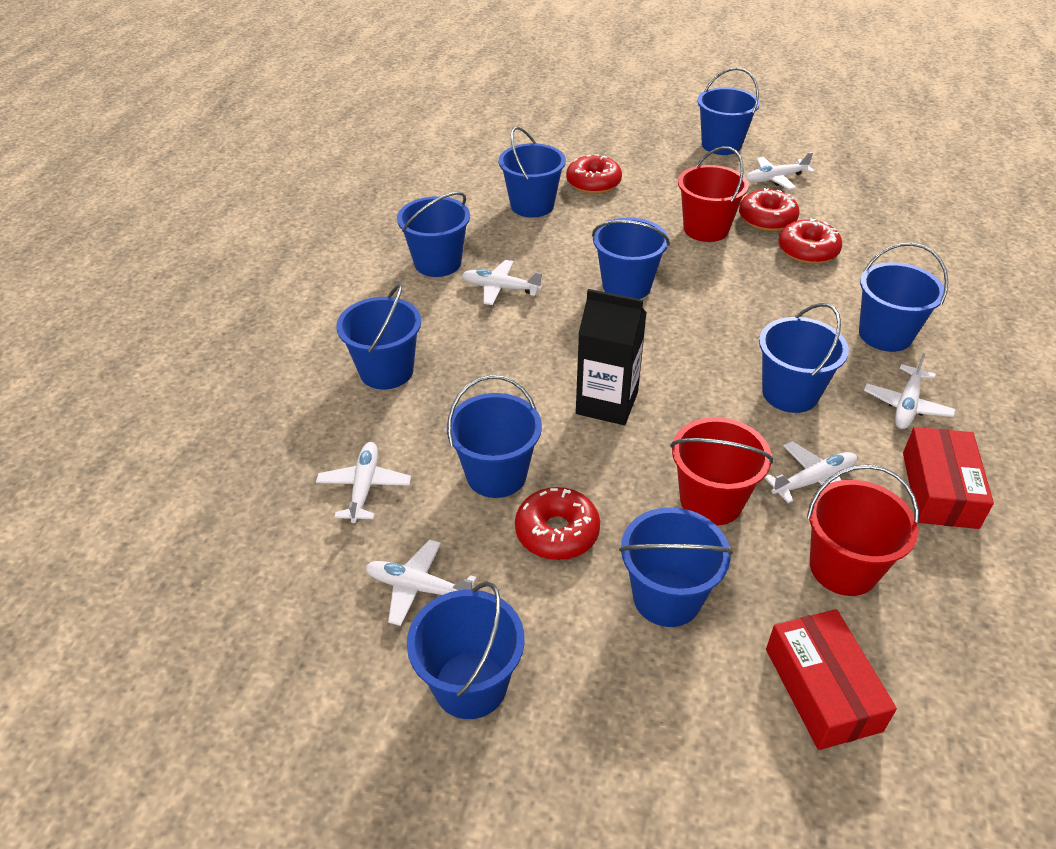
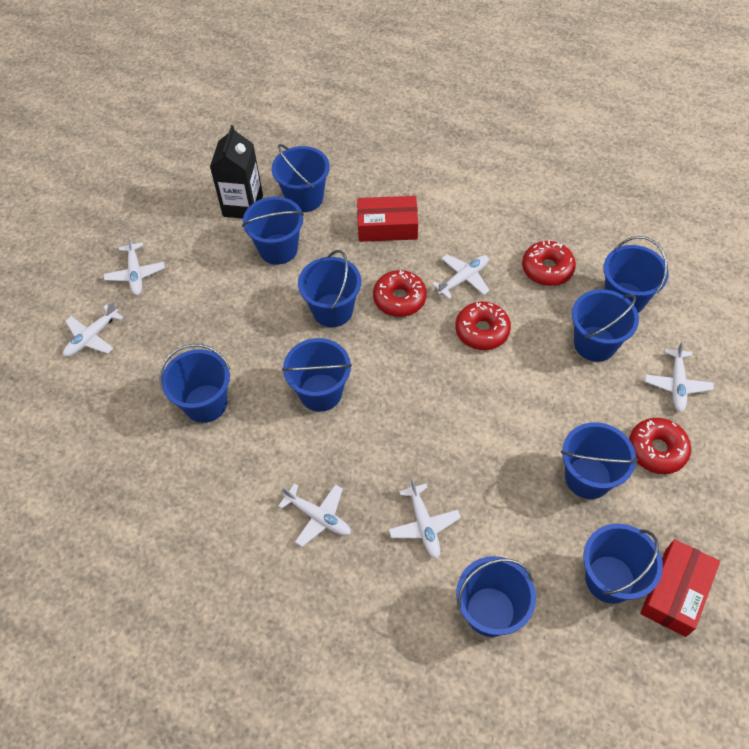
red bucket: 3 -> 0

